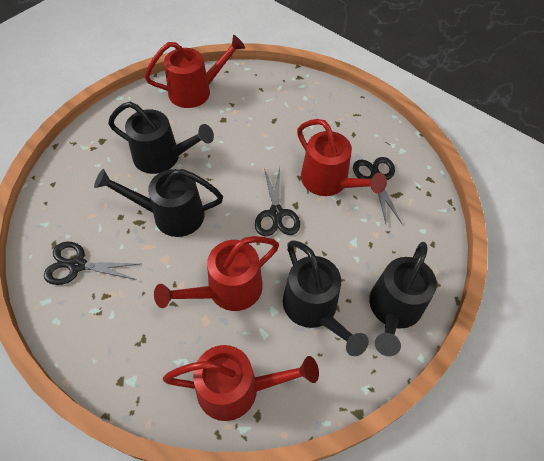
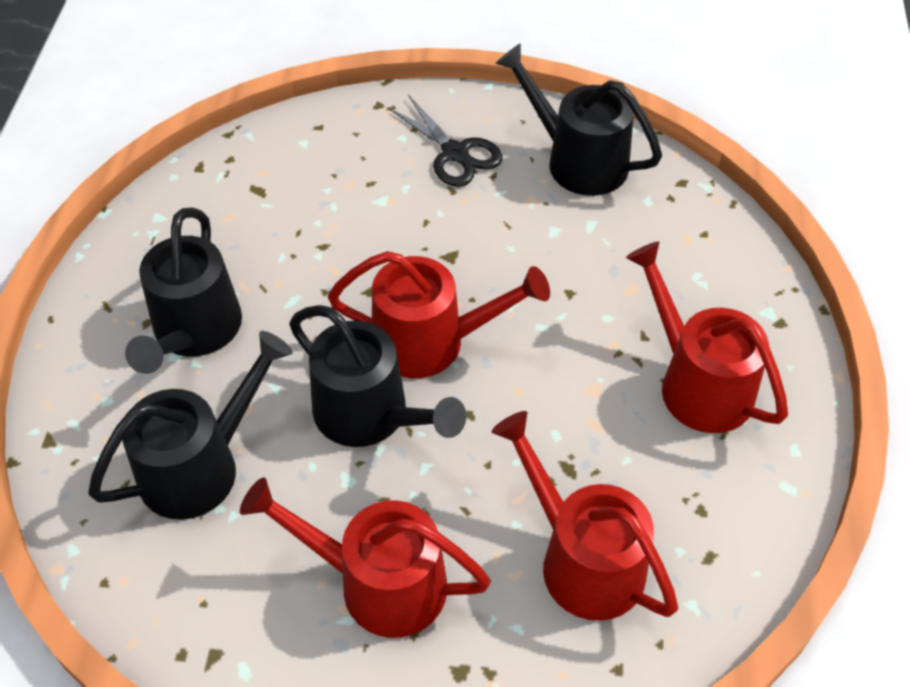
black scissors: 3 -> 1

